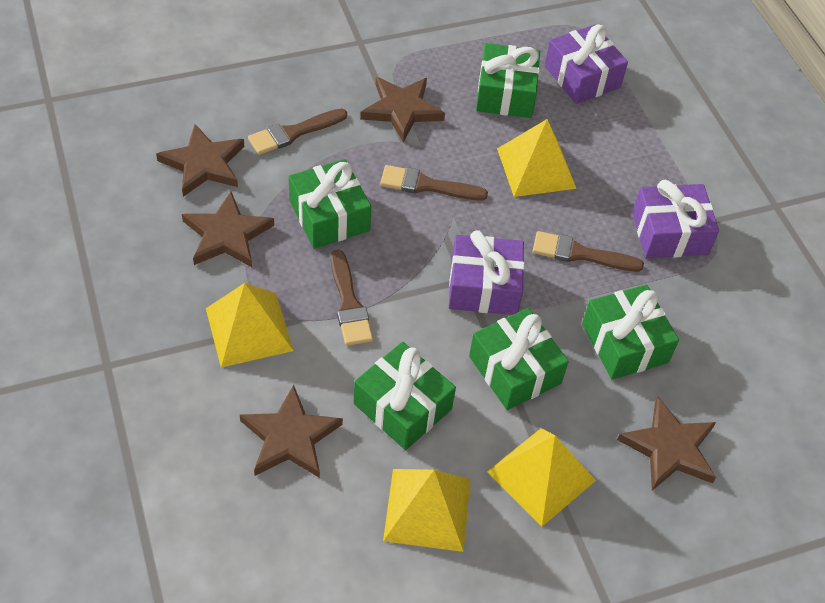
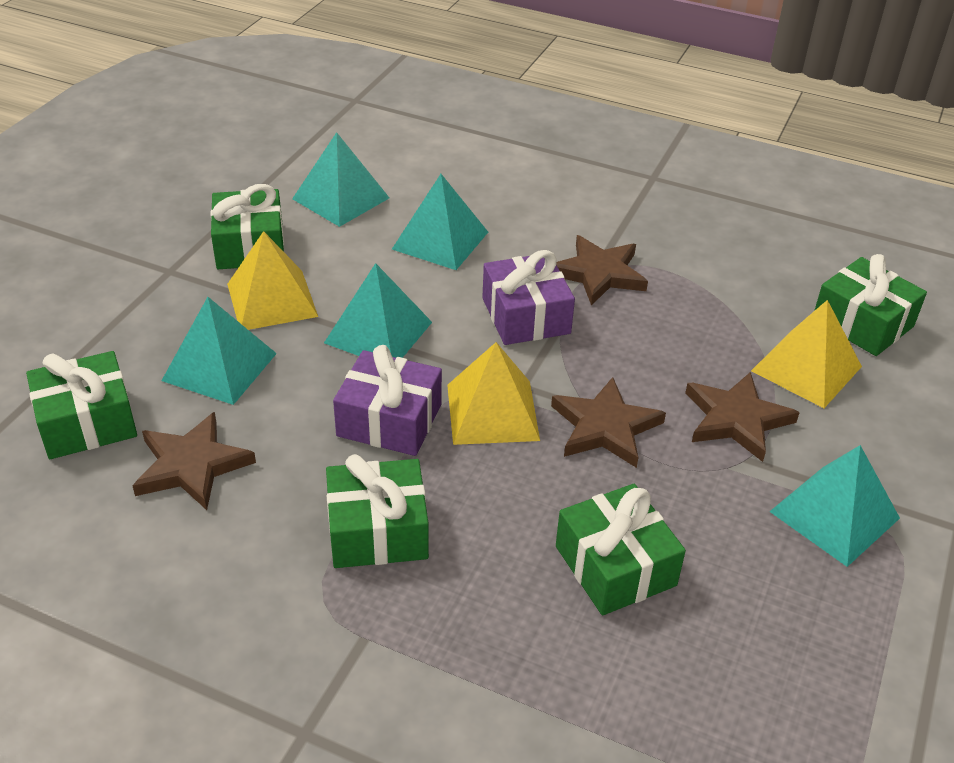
brown brush: 4 -> 0
brown star: 5 -> 4
purple gift: 3 -> 2
turquoise pyramid: 0 -> 5
yellow pyramid: 4 -> 3

